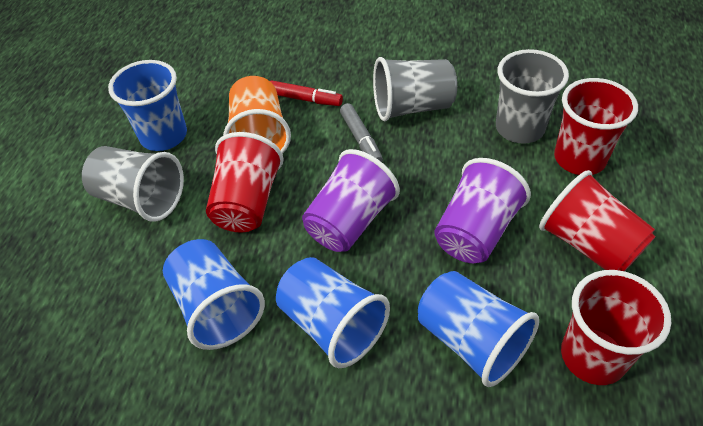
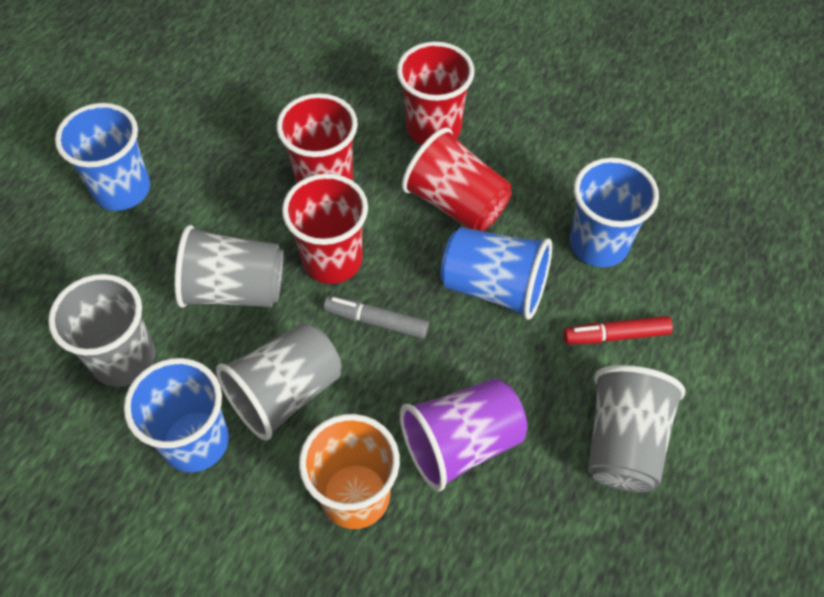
grey cup: 3 -> 4
purple cup: 2 -> 1

